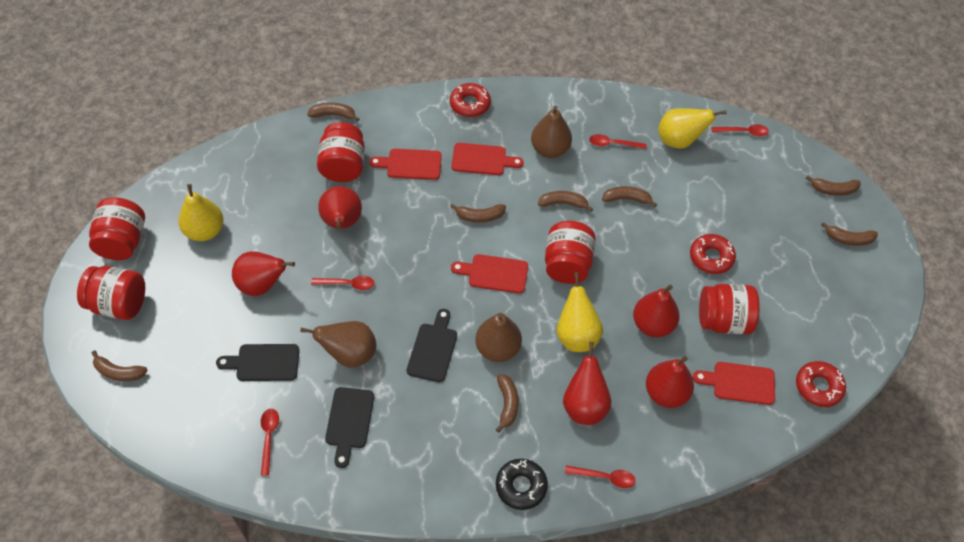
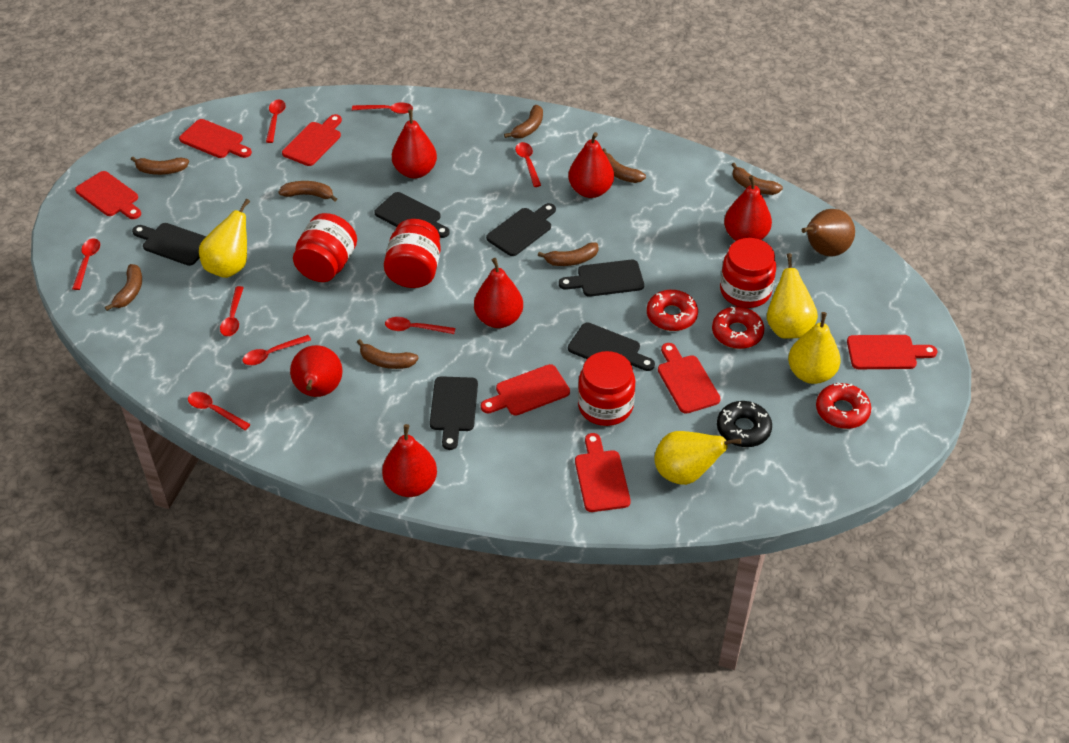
black cutting board: 3 -> 6
brown pear: 3 -> 1
red cutting board: 4 -> 7
red jar: 5 -> 4
red pear: 5 -> 6
red spoon: 5 -> 8
yellow pear: 3 -> 4

